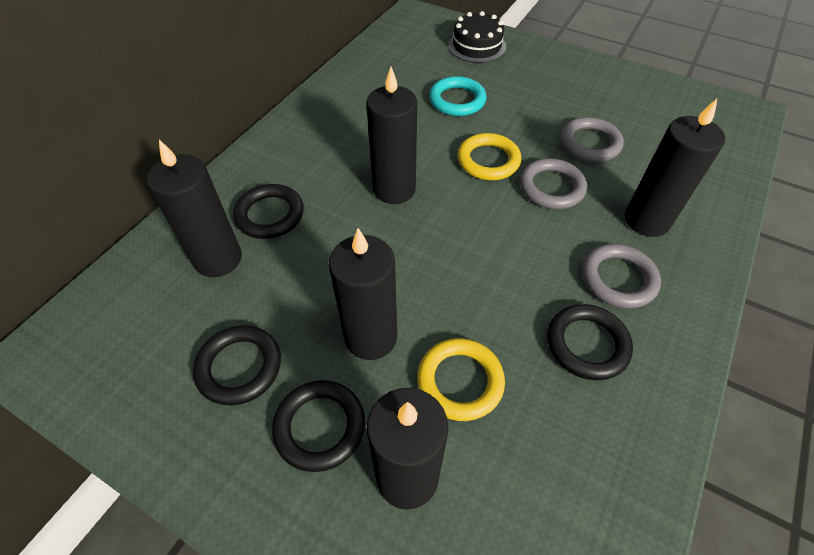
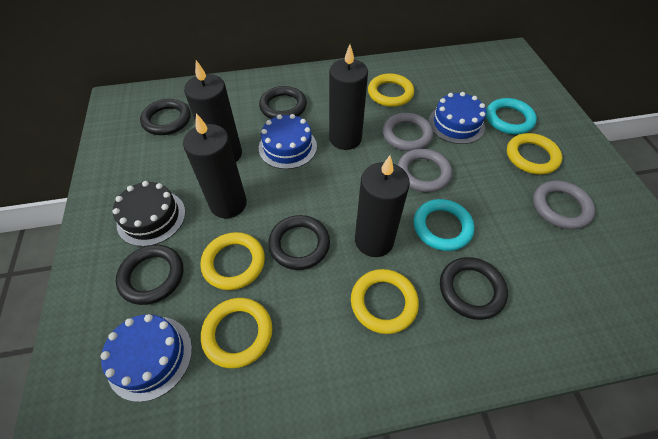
black candle: 5 -> 4
black ring: 4 -> 5
blue cake: 0 -> 3
turquoise ring: 1 -> 2
yellow ring: 2 -> 5

